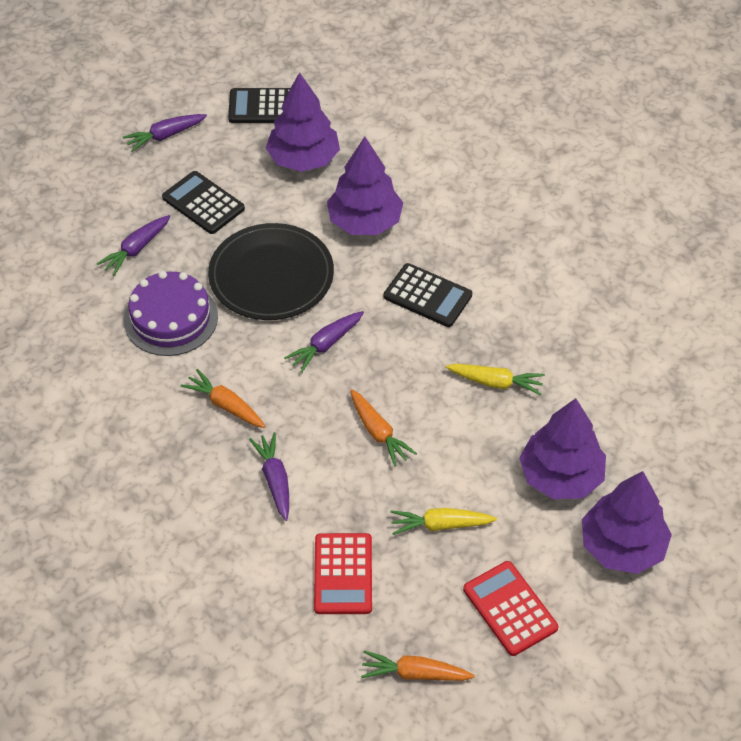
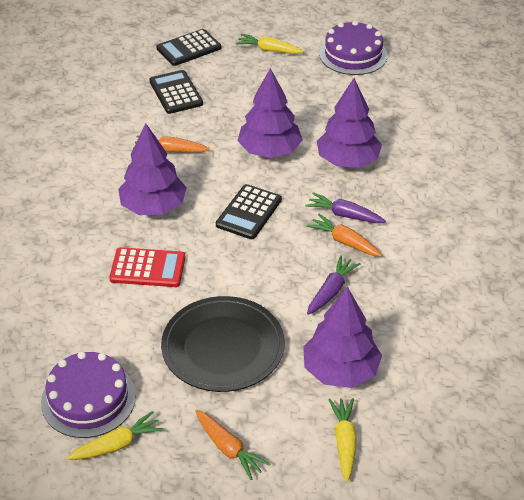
purple cake: 1 -> 2
purple carrot: 4 -> 2
red calculator: 2 -> 1
yellow carrot: 2 -> 3

